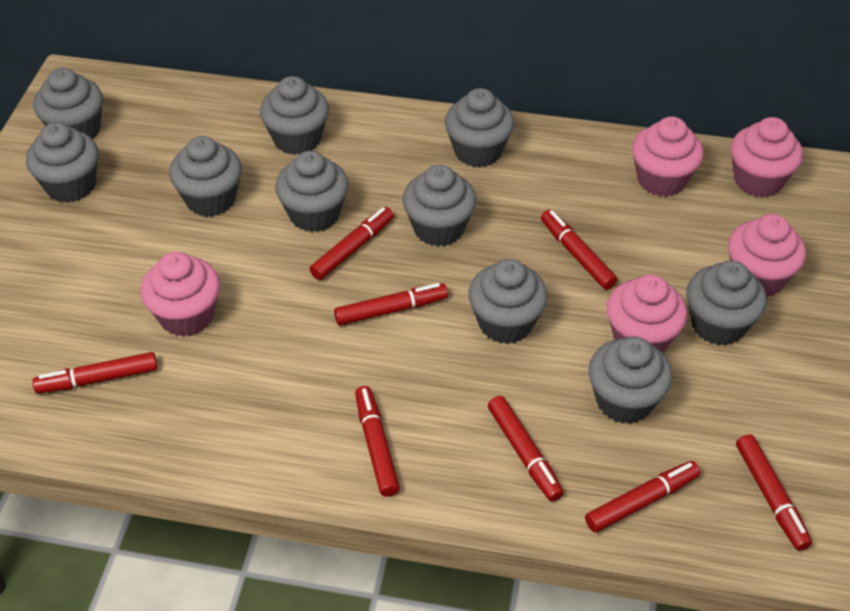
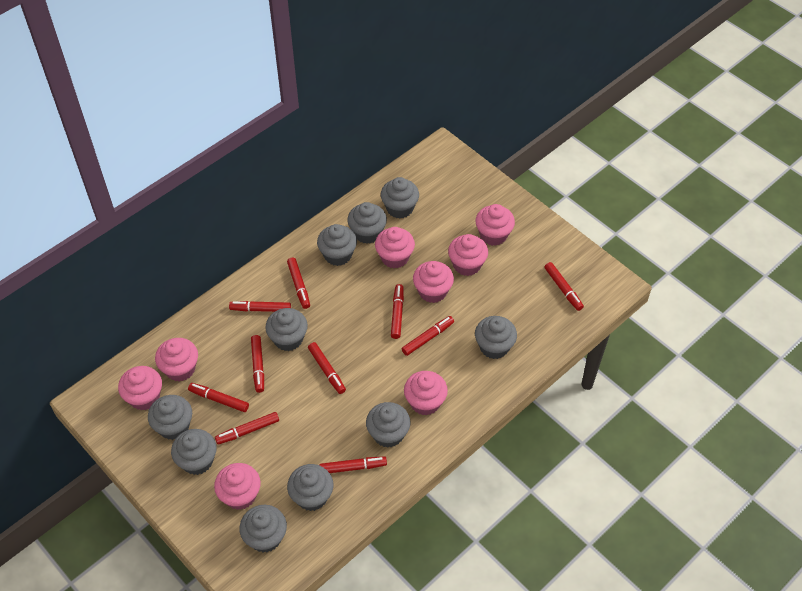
pink cupcake: 5 -> 8
red marker: 8 -> 10

